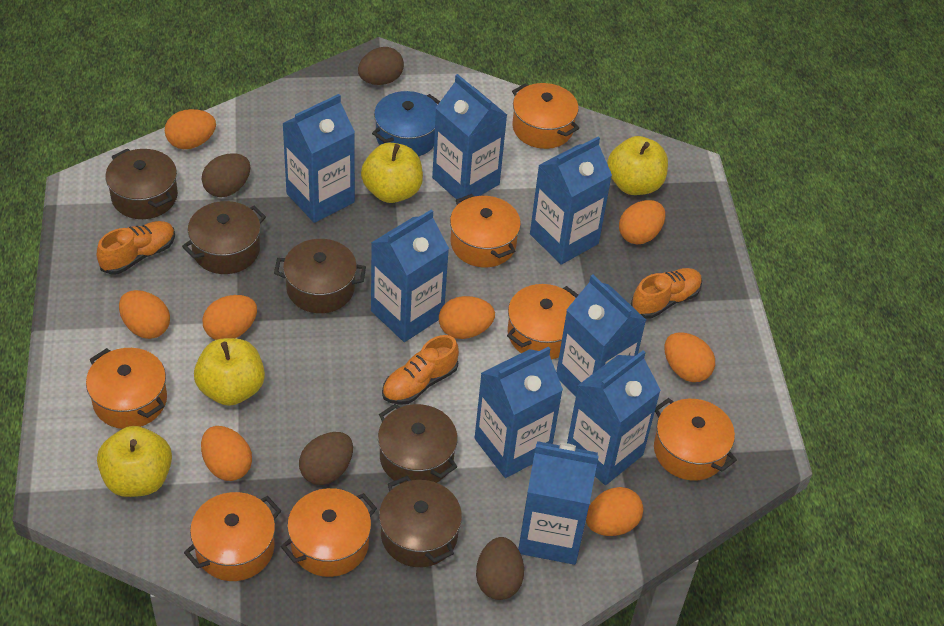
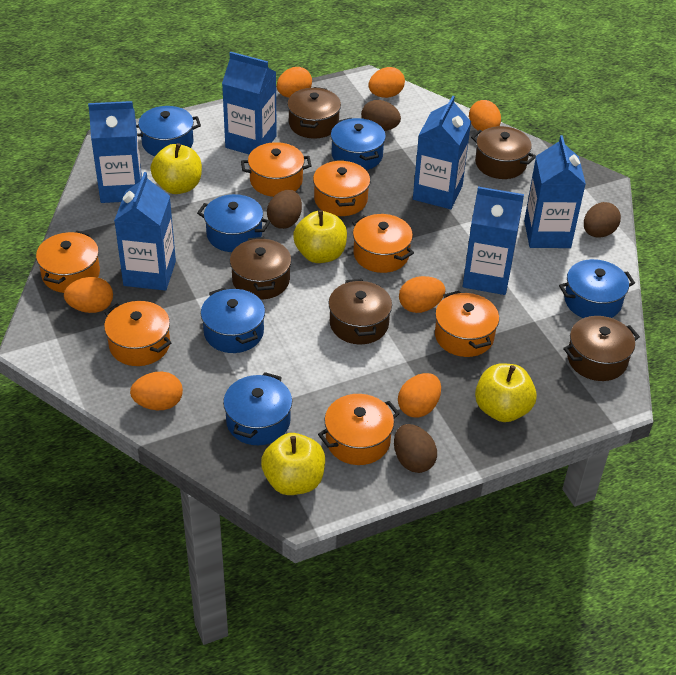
blue carton: 8 -> 6
blue pot: 1 -> 6
orange egg: 8 -> 7
orange shoe: 3 -> 0

